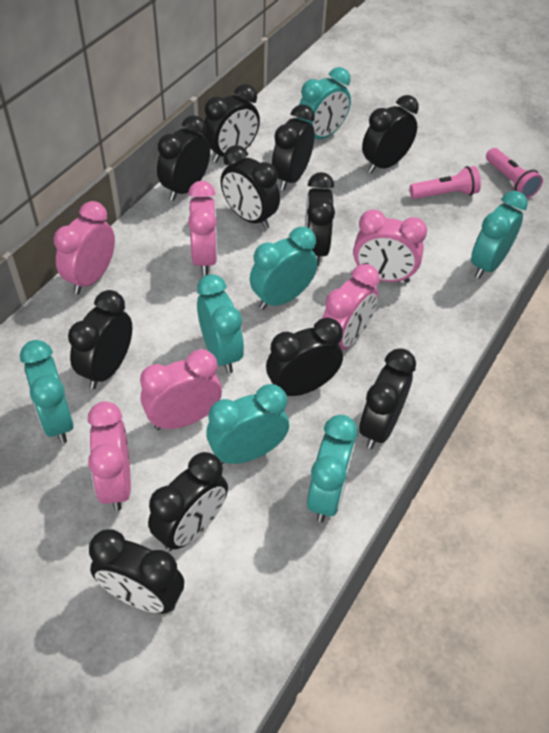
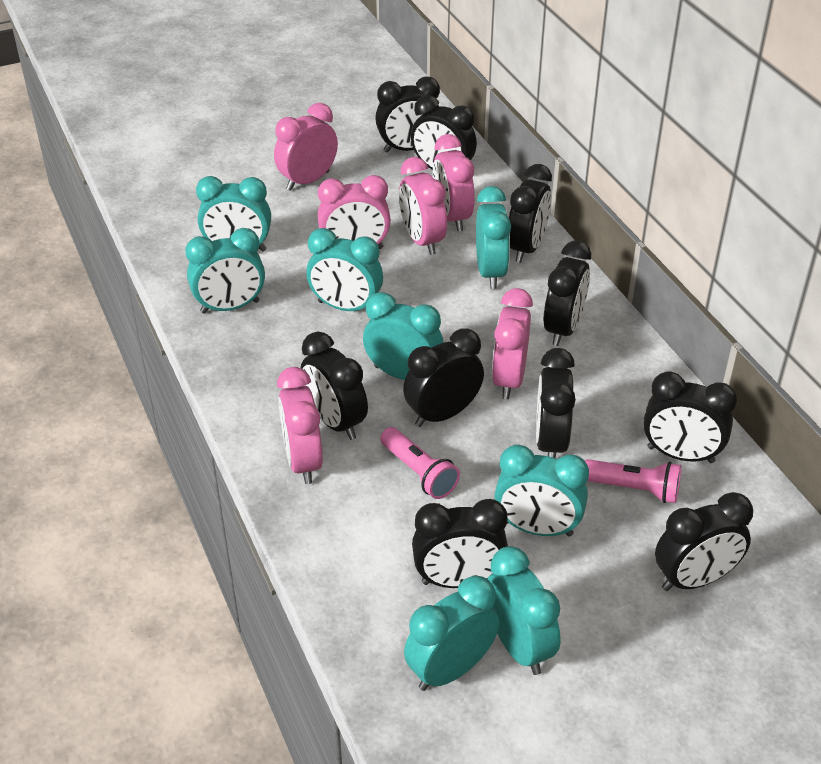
black clock: 11 -> 10
turquoise clock: 7 -> 8

